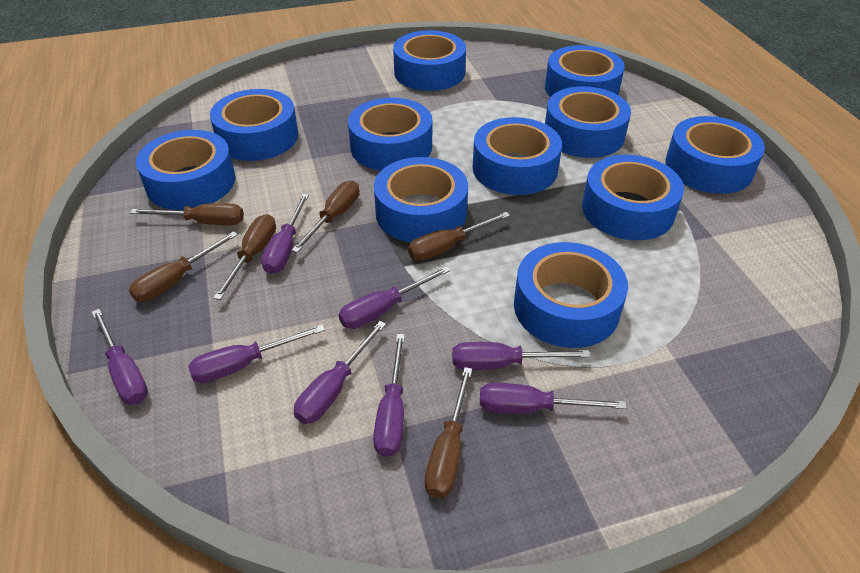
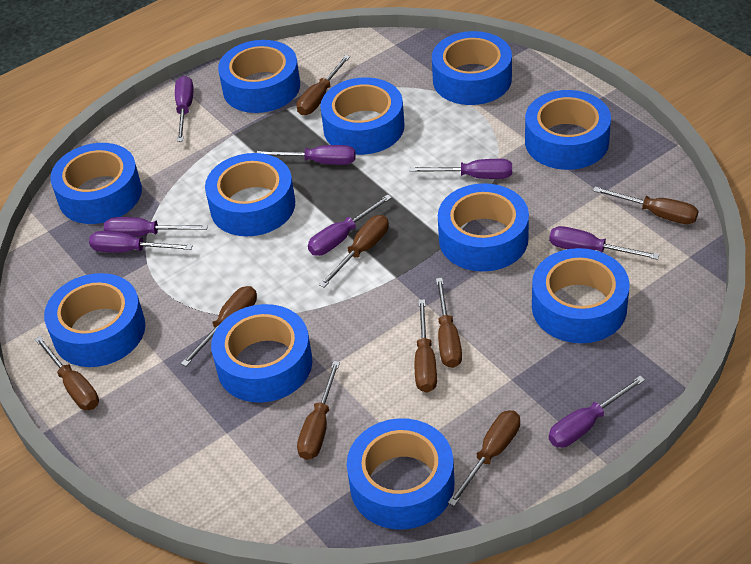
brown screwdriver: 6 -> 9

